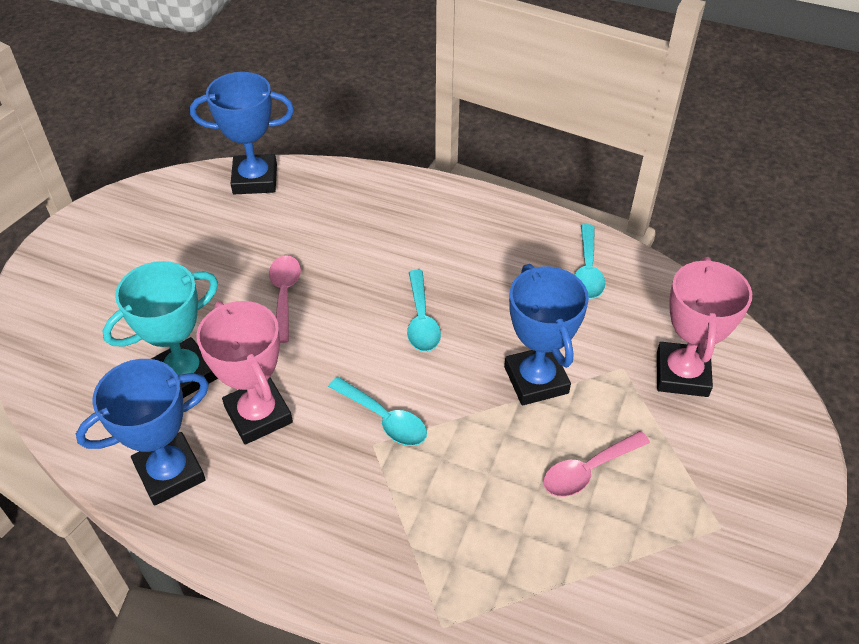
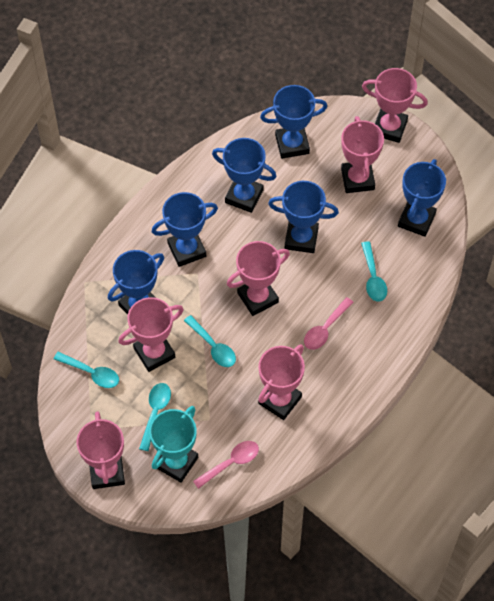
blue trophy: 3 -> 6
pink trophy: 2 -> 6
turquoise spoon: 3 -> 4

